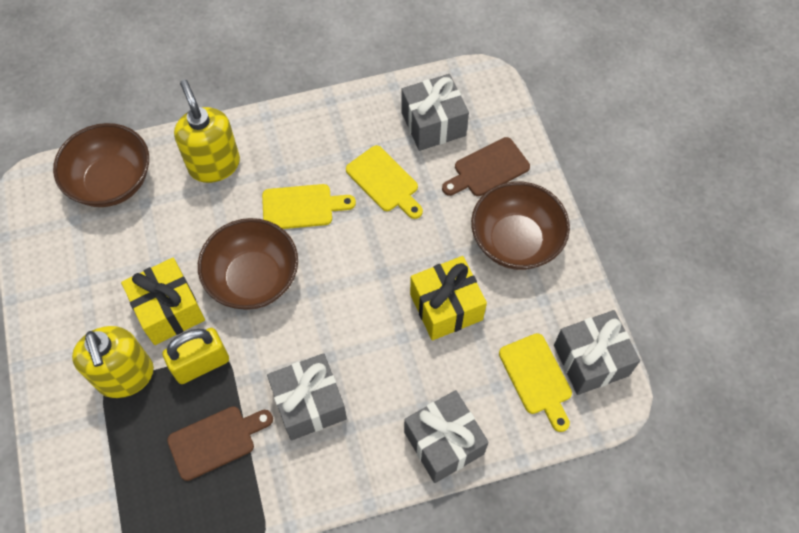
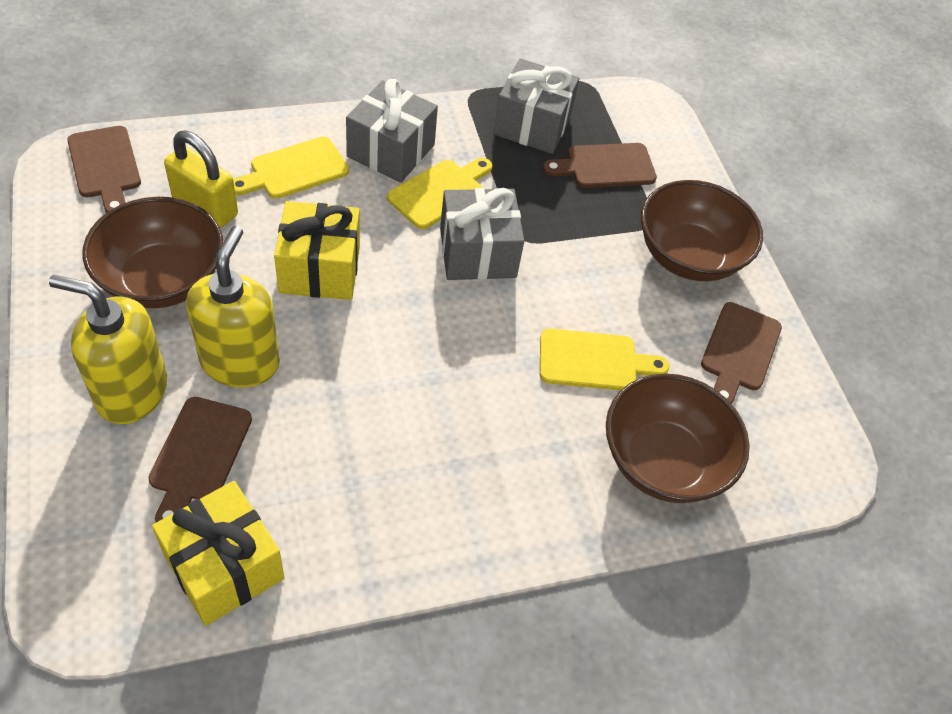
brown cutting board: 2 -> 4
grey gift: 4 -> 3

